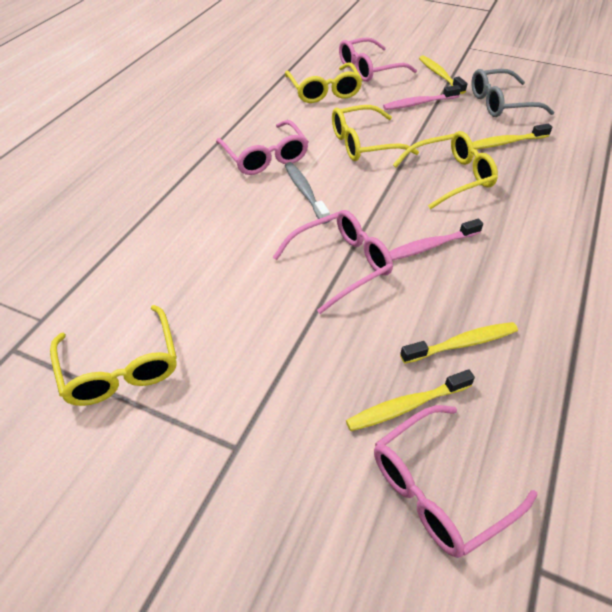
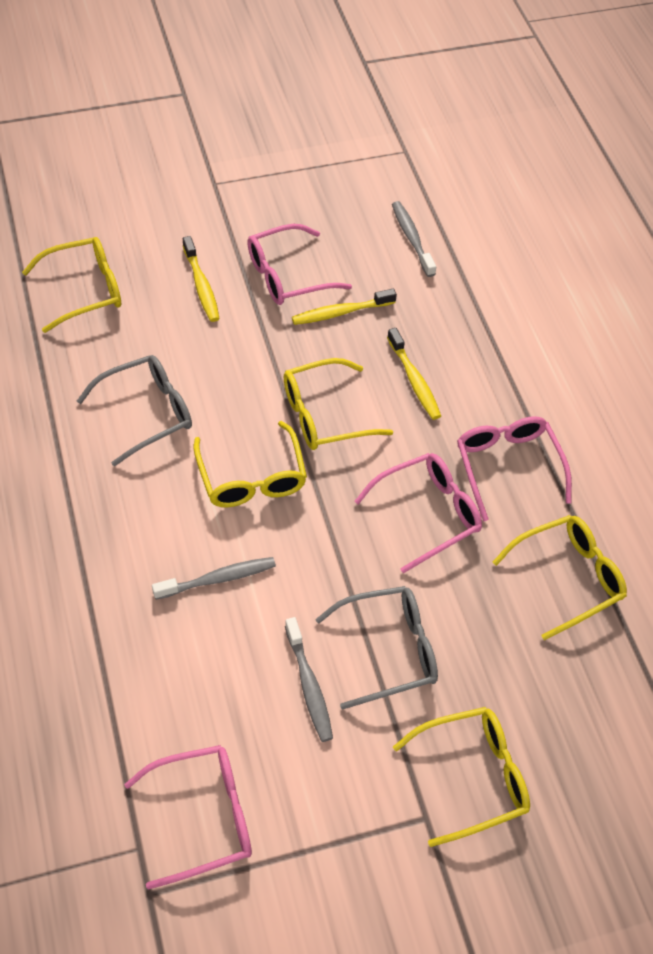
grey glasses: 1 -> 2
grey toothbrush: 1 -> 3
pink toothbrush: 2 -> 0
yellow glasses: 4 -> 5
yellow toothbrush: 4 -> 3

